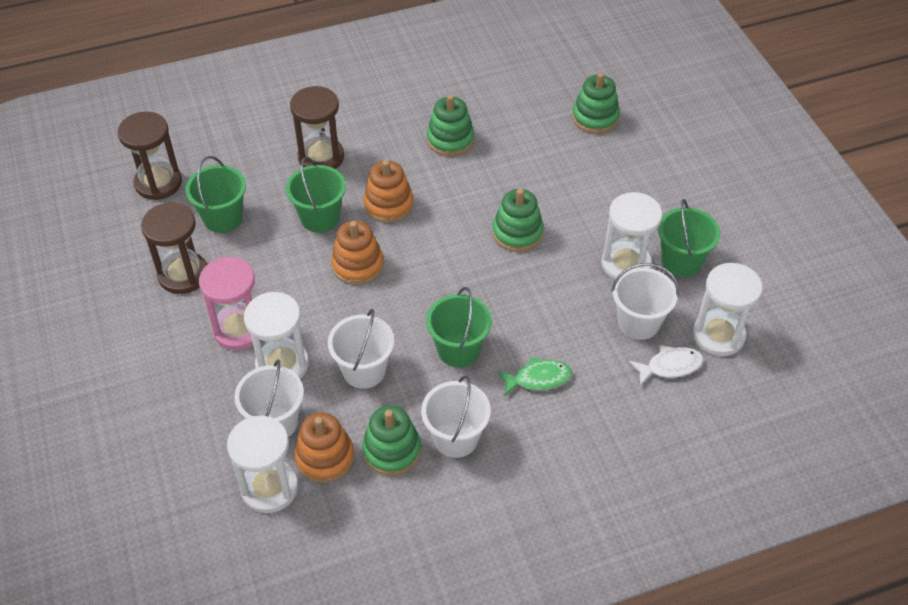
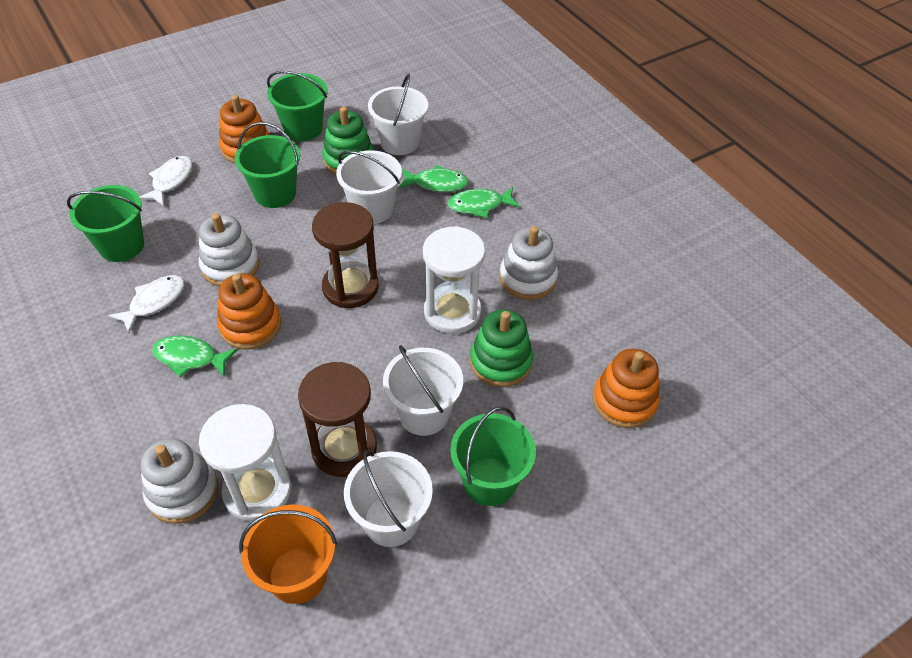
brown hourglass: 3 -> 2
green fish: 1 -> 3
green stacking toy: 4 -> 2
orange bucket: 0 -> 1
pink hourglass: 1 -> 0
white fish: 1 -> 2
white hourglass: 4 -> 2
white stacking toy: 0 -> 3

